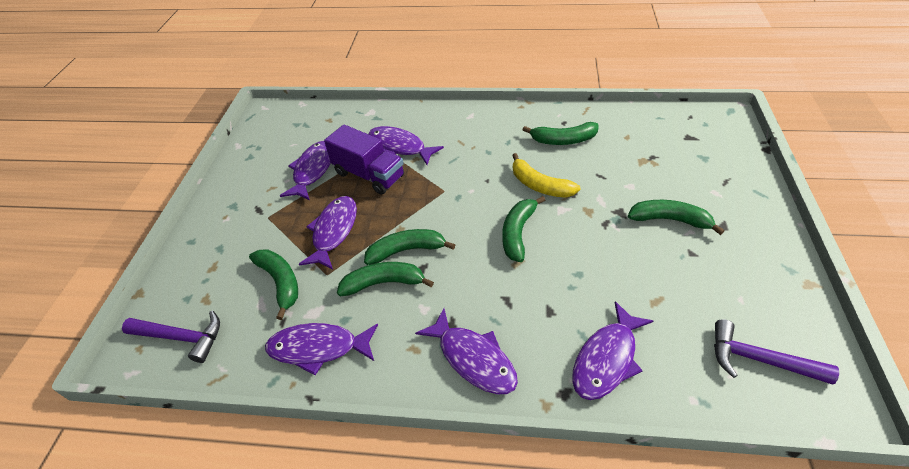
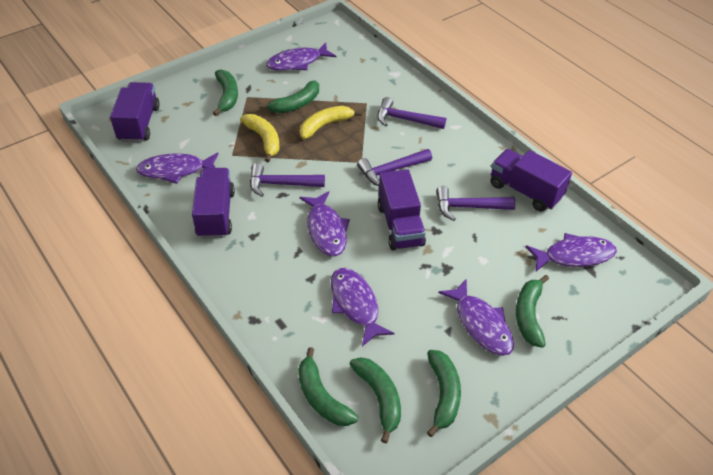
purple hammer: 2 -> 4
purple truck: 1 -> 4
yellow banana: 1 -> 2

